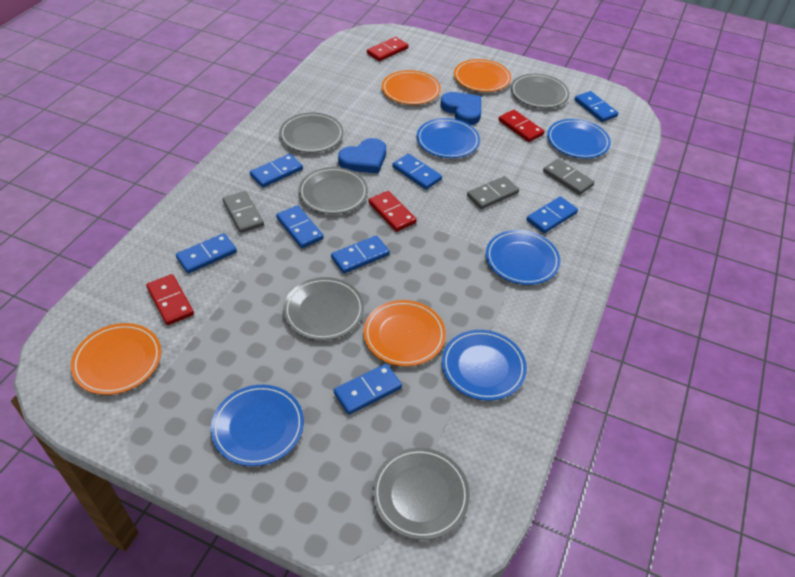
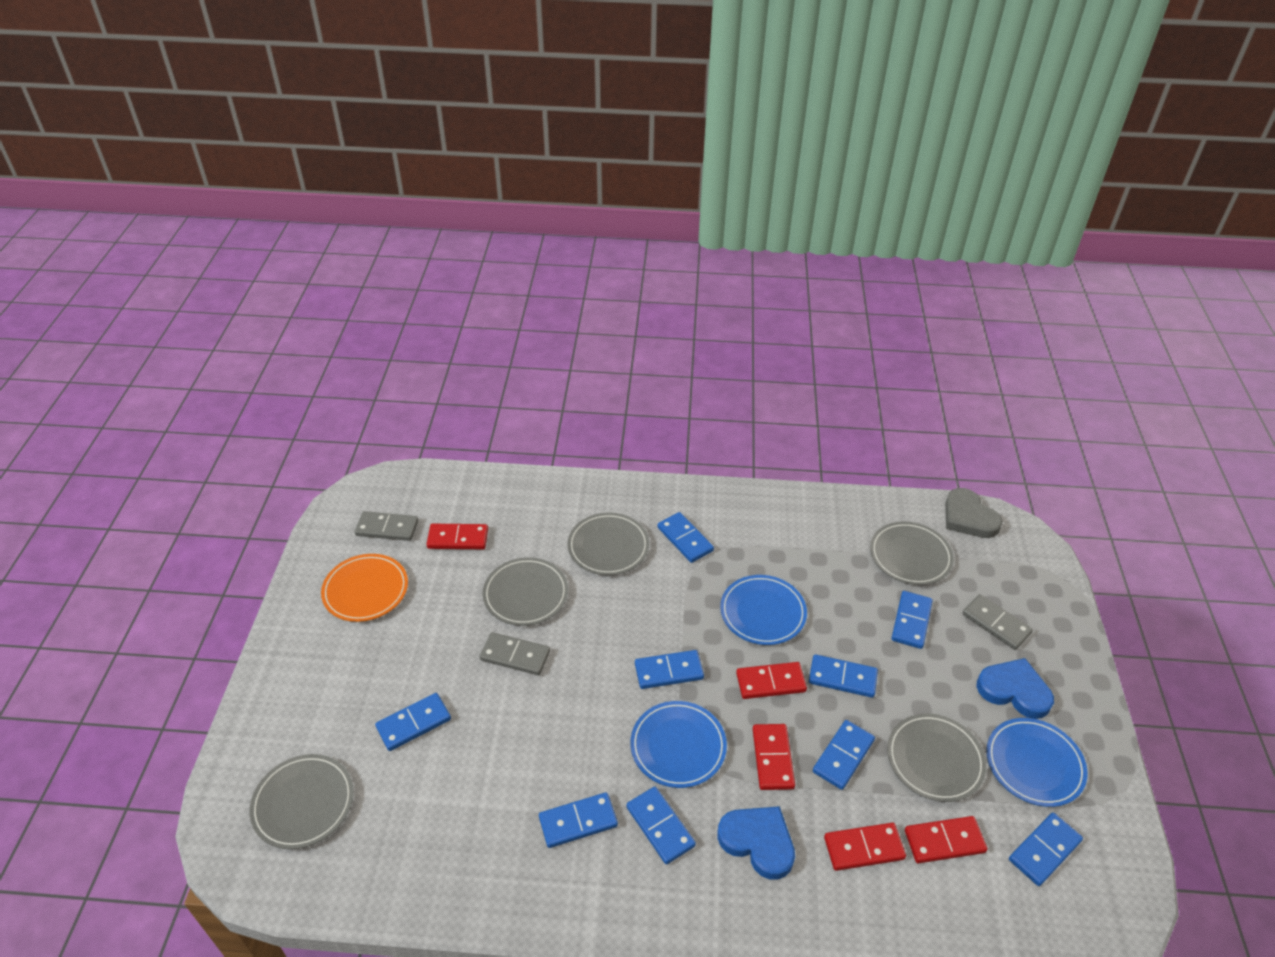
blue domino: 8 -> 9
blue plate: 5 -> 3
grey heart: 0 -> 1
orange plate: 4 -> 1
red domino: 4 -> 5

